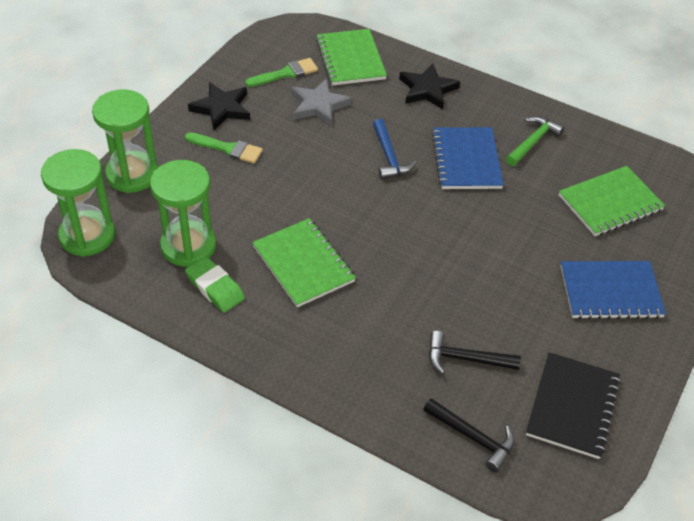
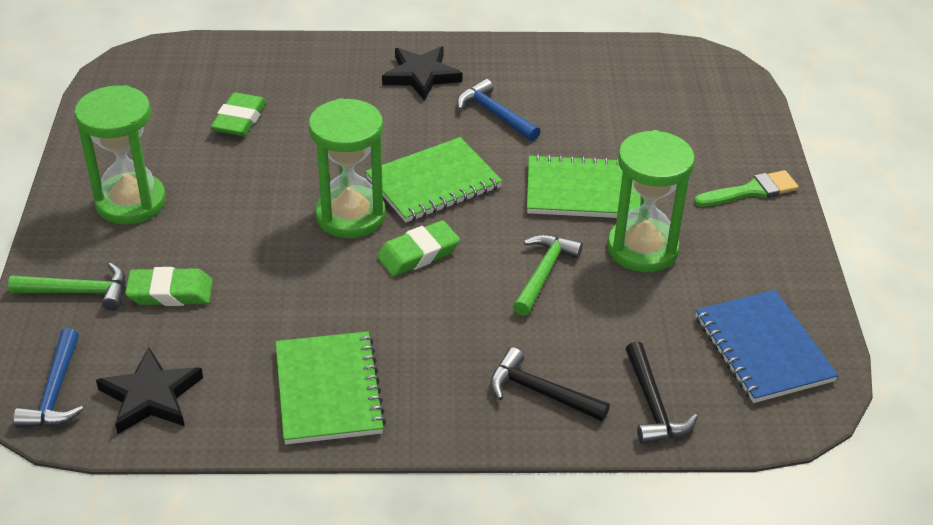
black notebook: 1 -> 0
blue hammer: 1 -> 2
blue notebook: 2 -> 1
green brush: 2 -> 1
green eraser: 1 -> 3
green hammer: 1 -> 2
grey star: 1 -> 0

